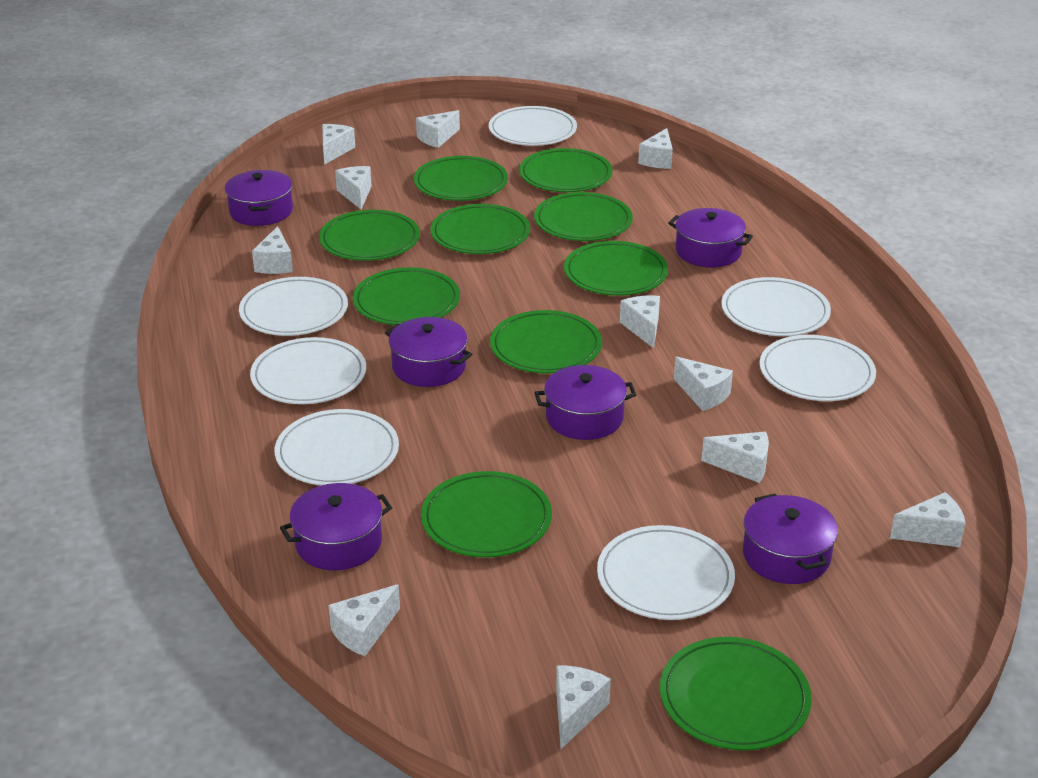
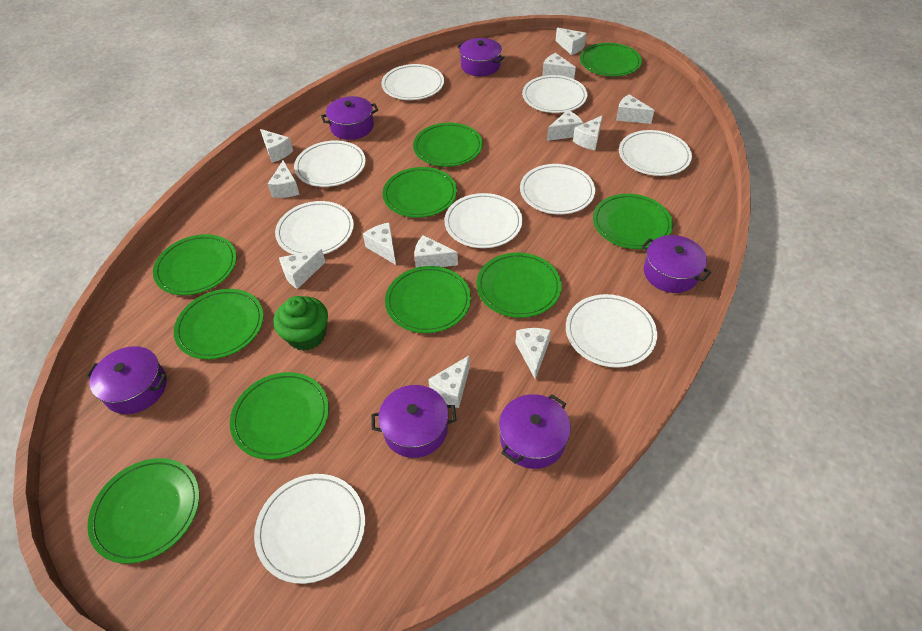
green cupcake: 0 -> 1
white cheese: 11 -> 12
white plate: 7 -> 9

